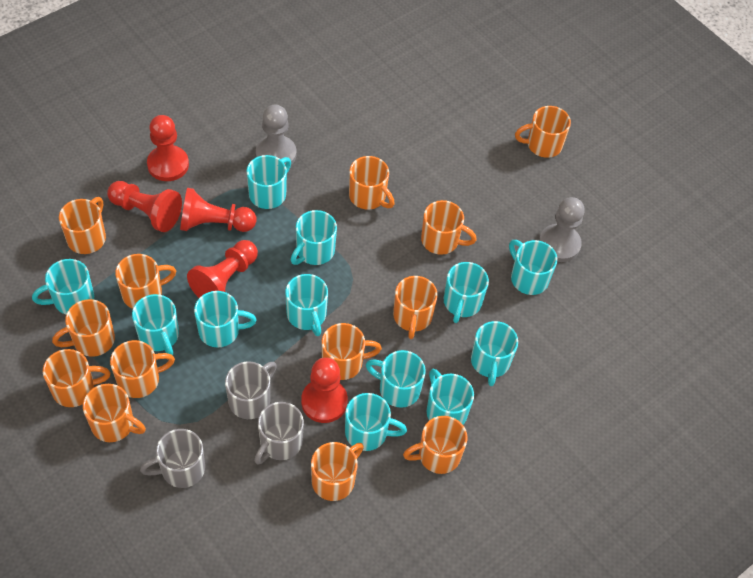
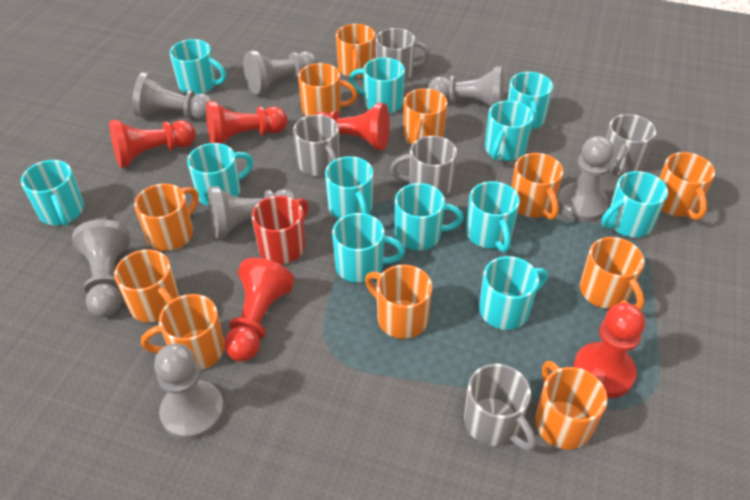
grey mug: 3 -> 5
grey pawn: 2 -> 7
orange mug: 13 -> 11
red mug: 0 -> 1

